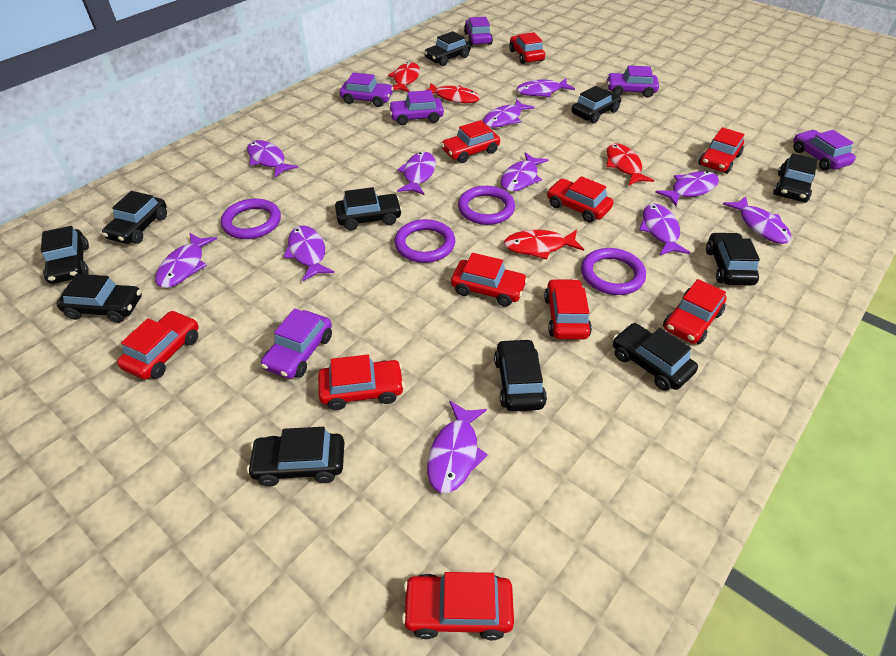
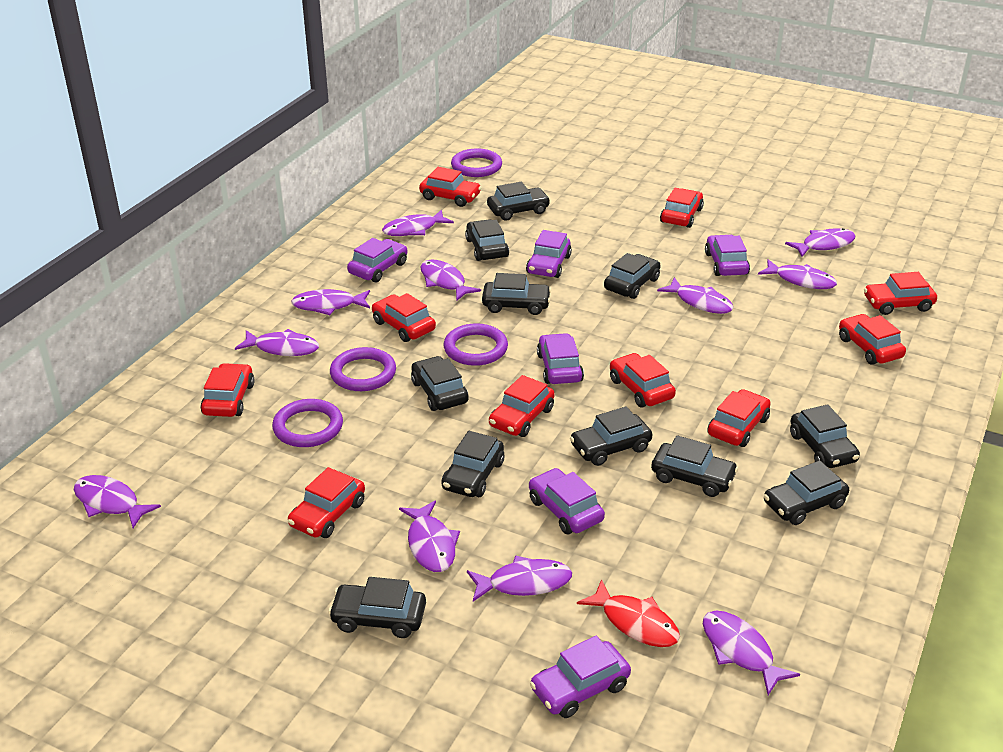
red fish: 4 -> 1

